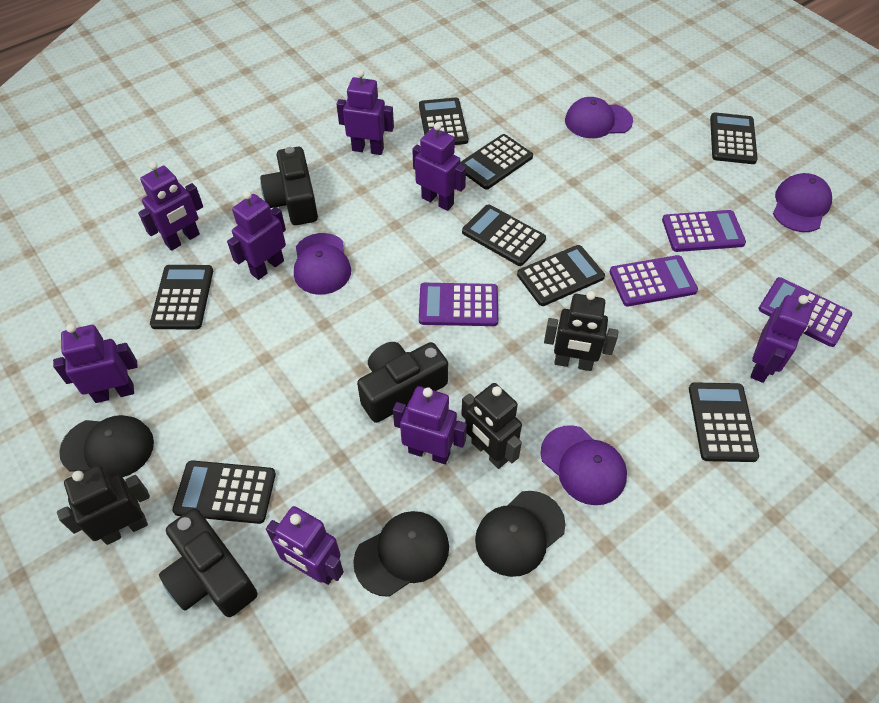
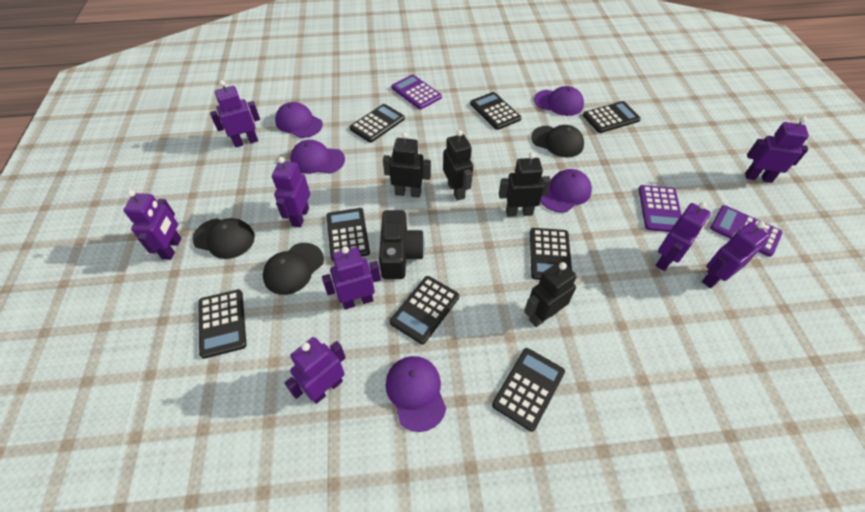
black camera: 3 -> 1
black robot: 3 -> 4
purple calculator: 4 -> 3
purple cap: 4 -> 5

